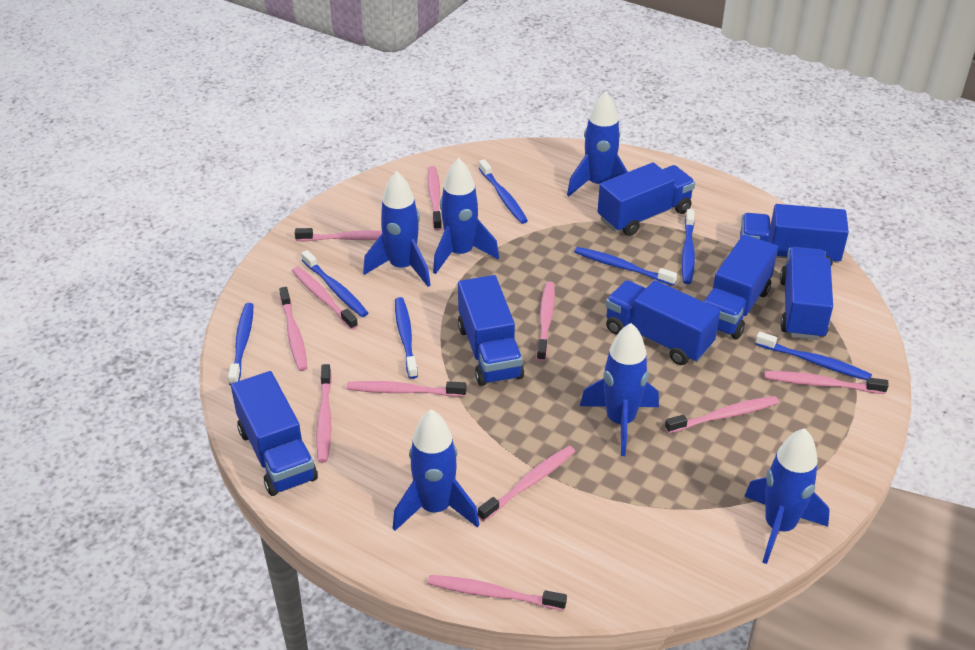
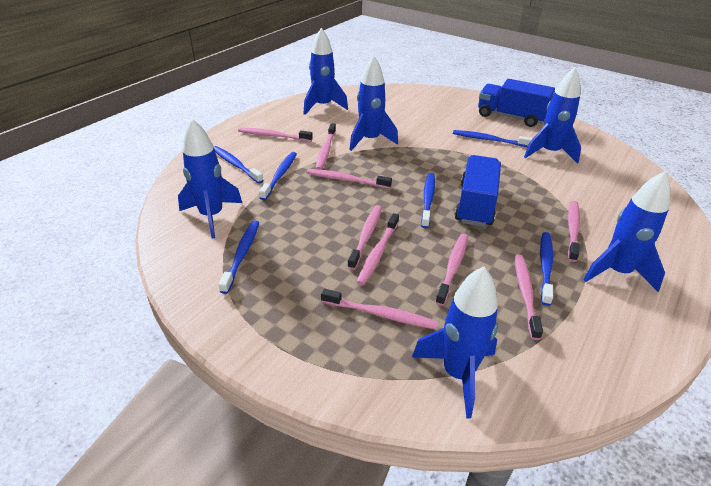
blue toothbrush: 7 -> 6
blue truck: 7 -> 2
pink toothbrush: 11 -> 9

